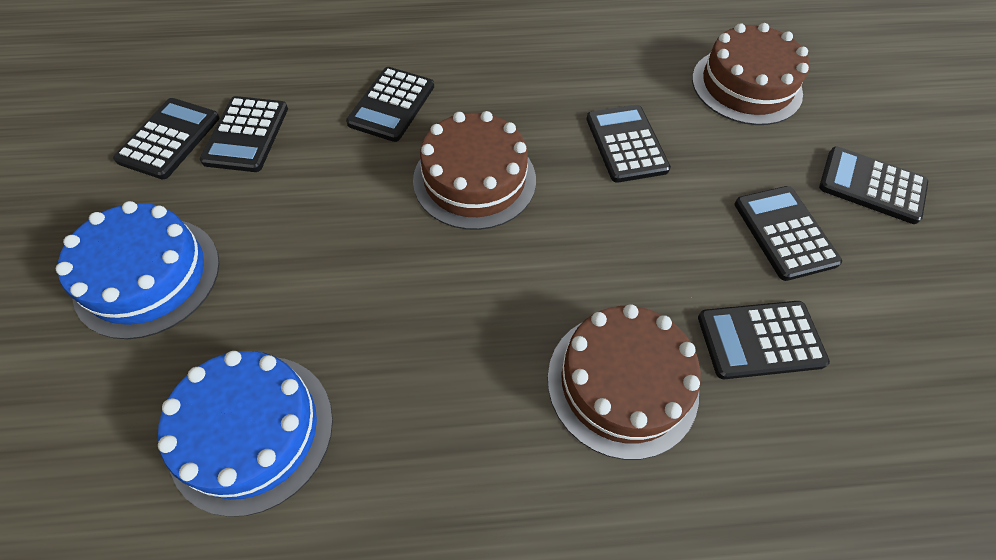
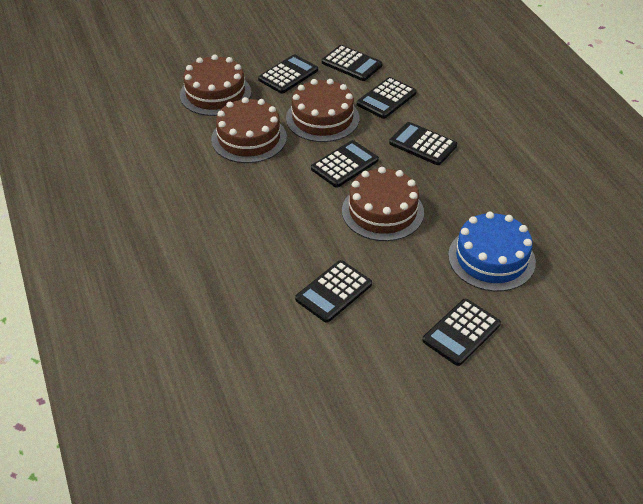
blue cake: 2 -> 1
brown cake: 3 -> 4

